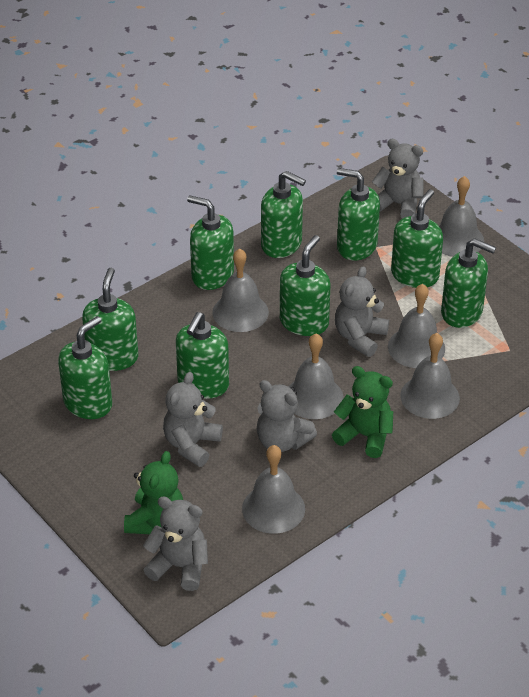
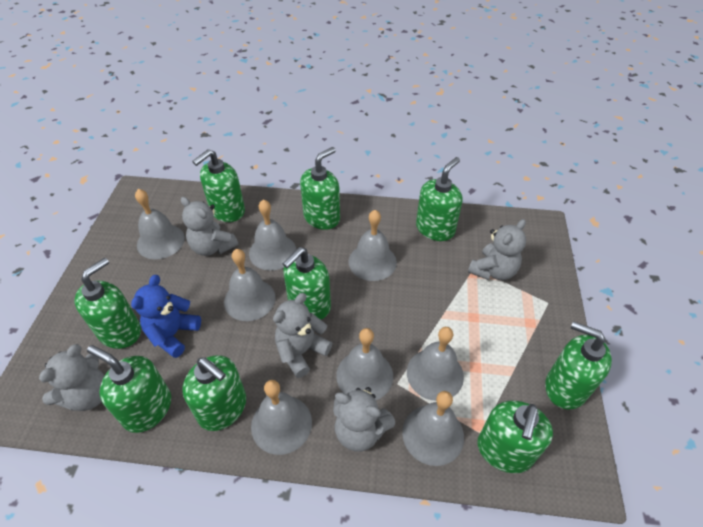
blue teddy bear: 0 -> 1
green teddy bear: 2 -> 0
grey bell: 6 -> 8

